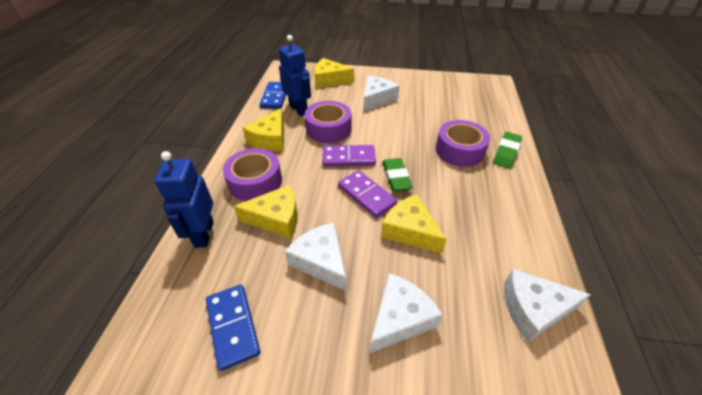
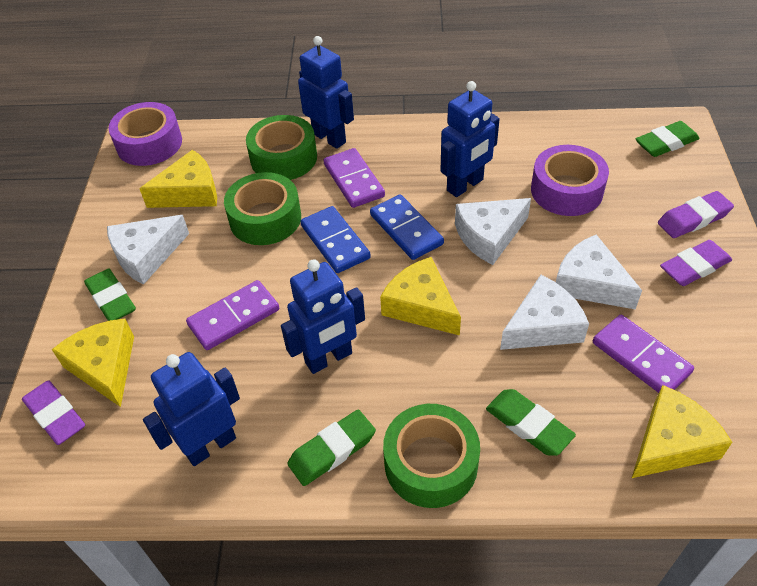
blue robot: 2 -> 4
green eraser: 2 -> 4
green tape: 0 -> 3
purple domino: 2 -> 3
purple eraser: 0 -> 3
purple tape: 3 -> 2

